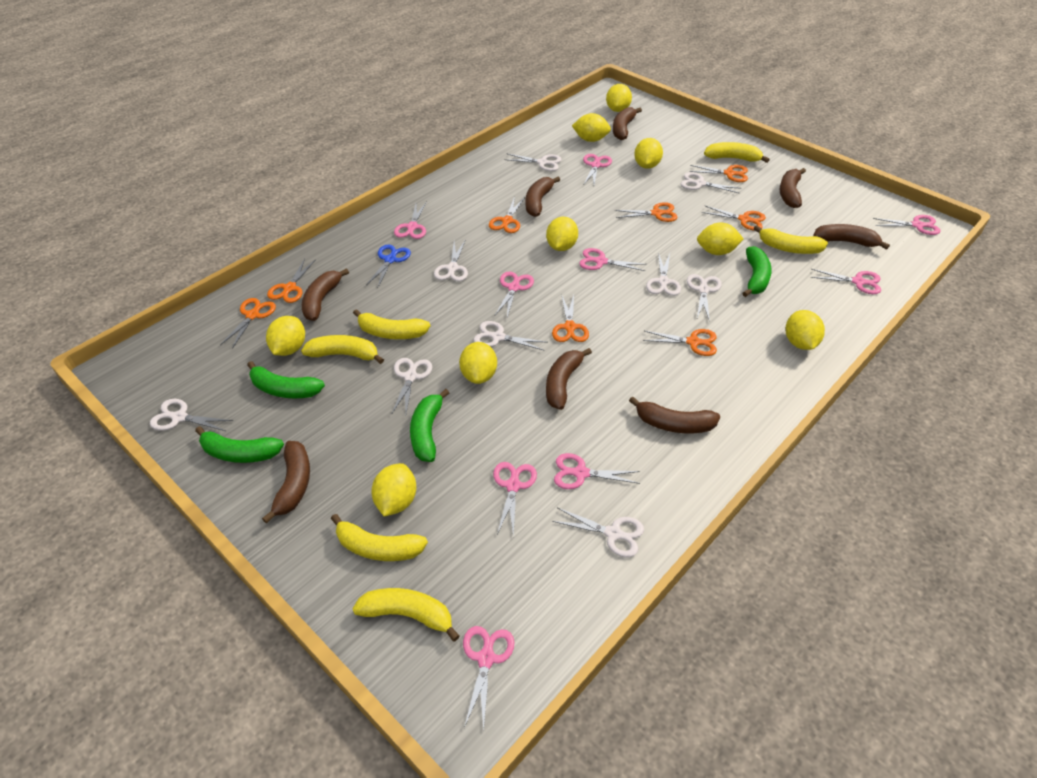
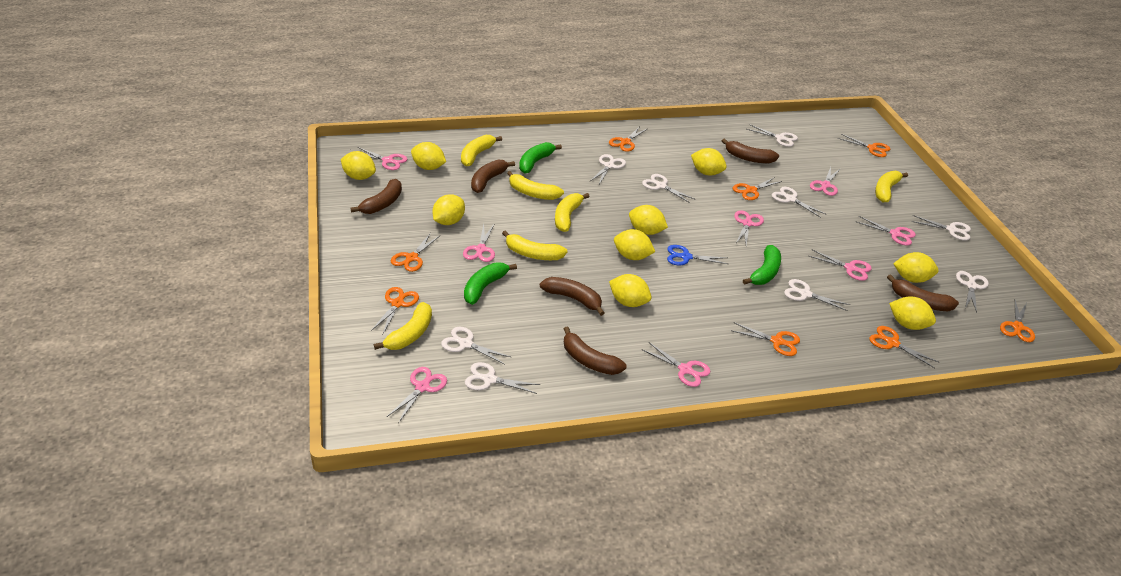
brown banana: 8 -> 6
green banana: 4 -> 3
pink scissors: 9 -> 8

